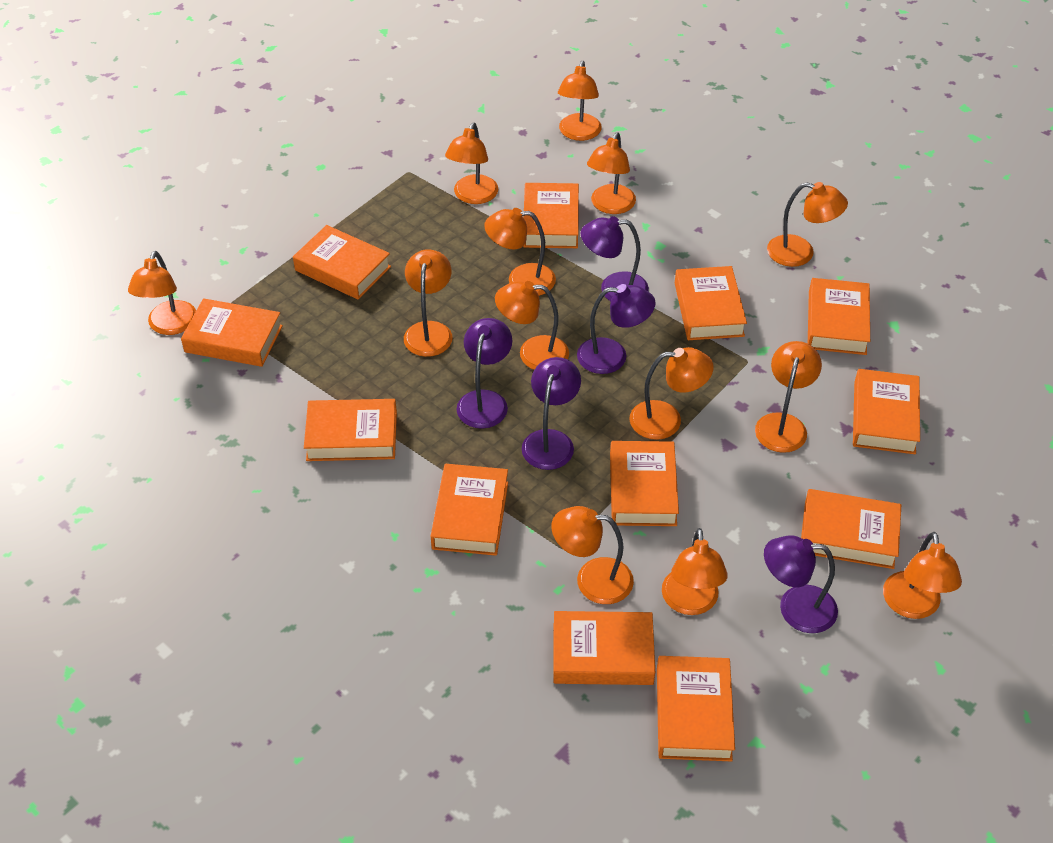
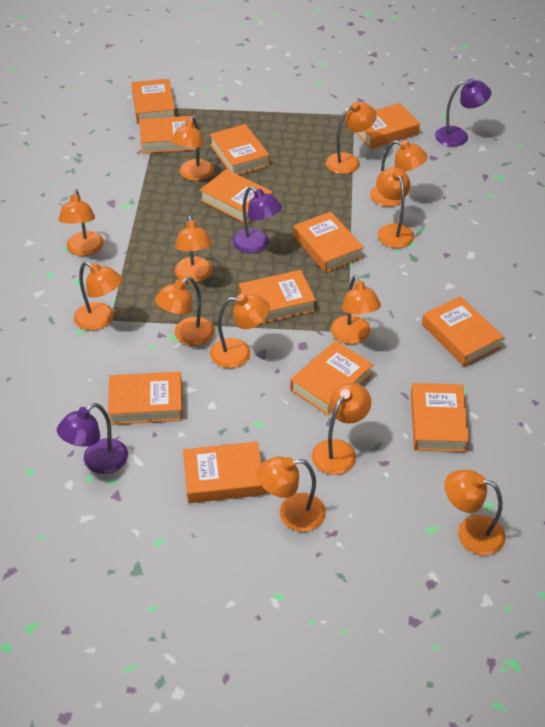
purple lamp: 5 -> 3

